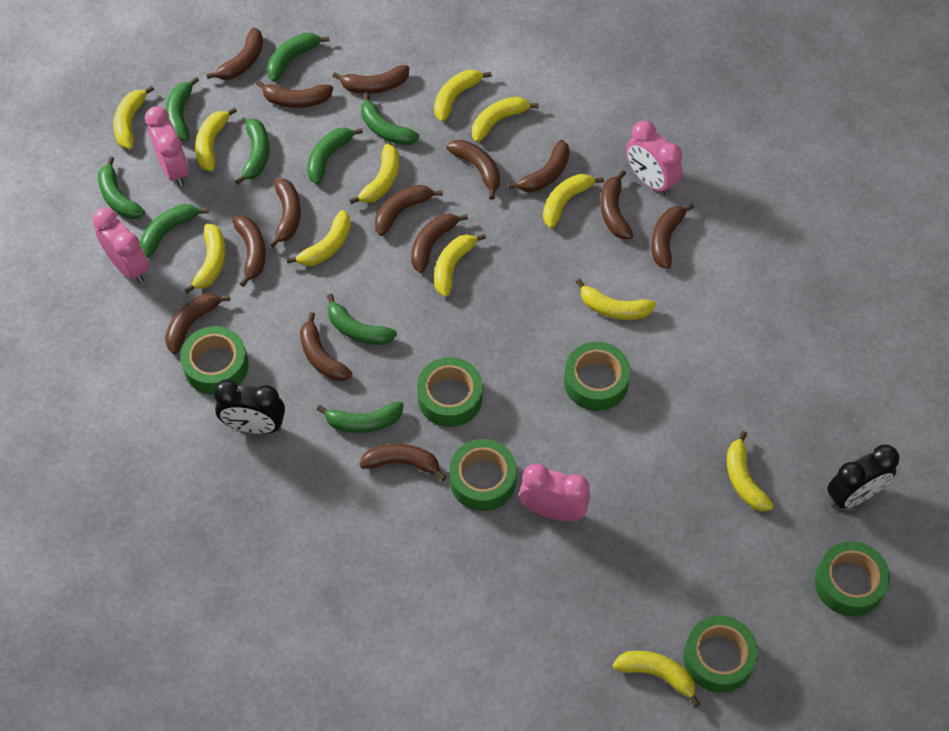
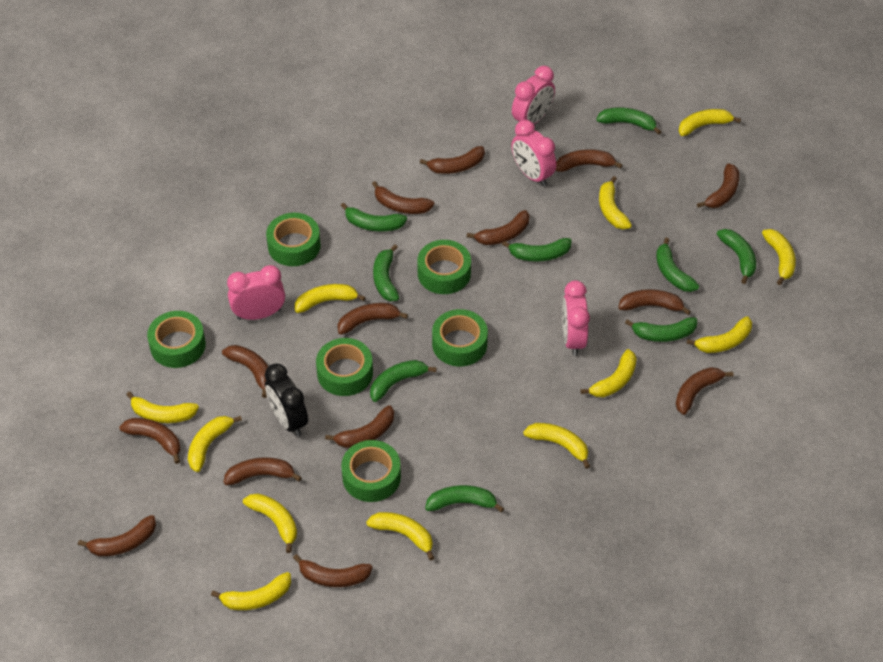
black clock: 2 -> 1

